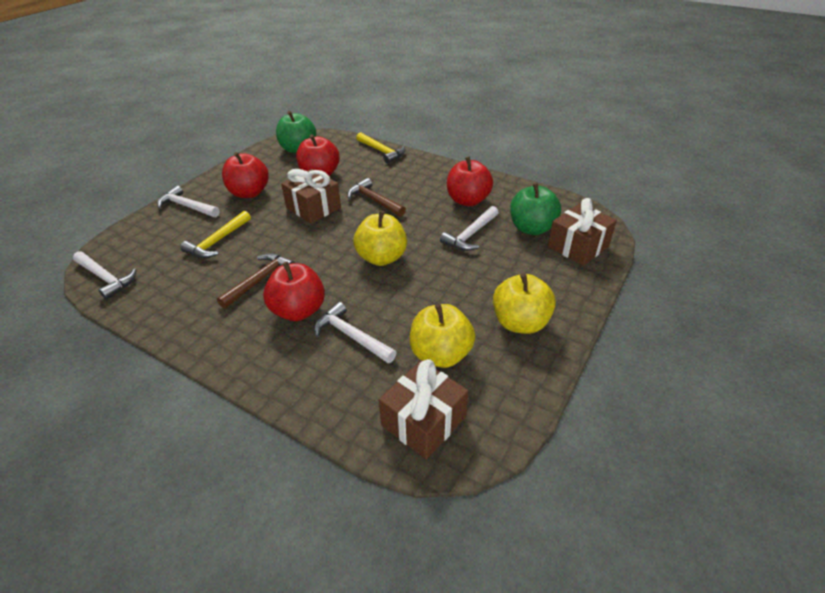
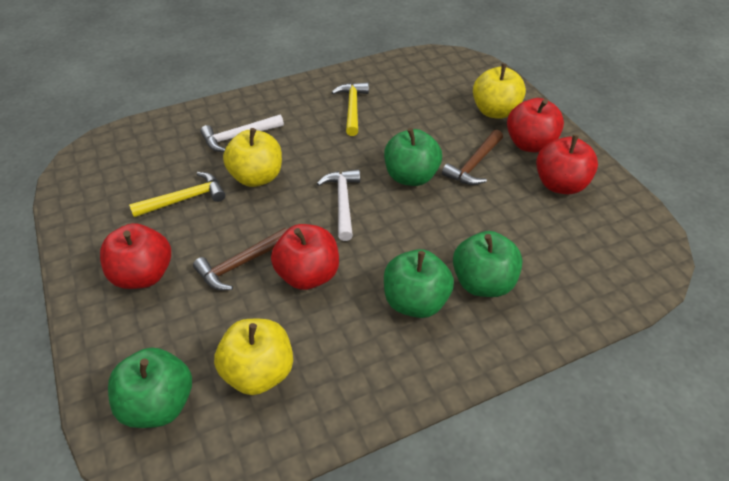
brown gift: 3 -> 0
green apple: 2 -> 4
white hammer: 4 -> 2

